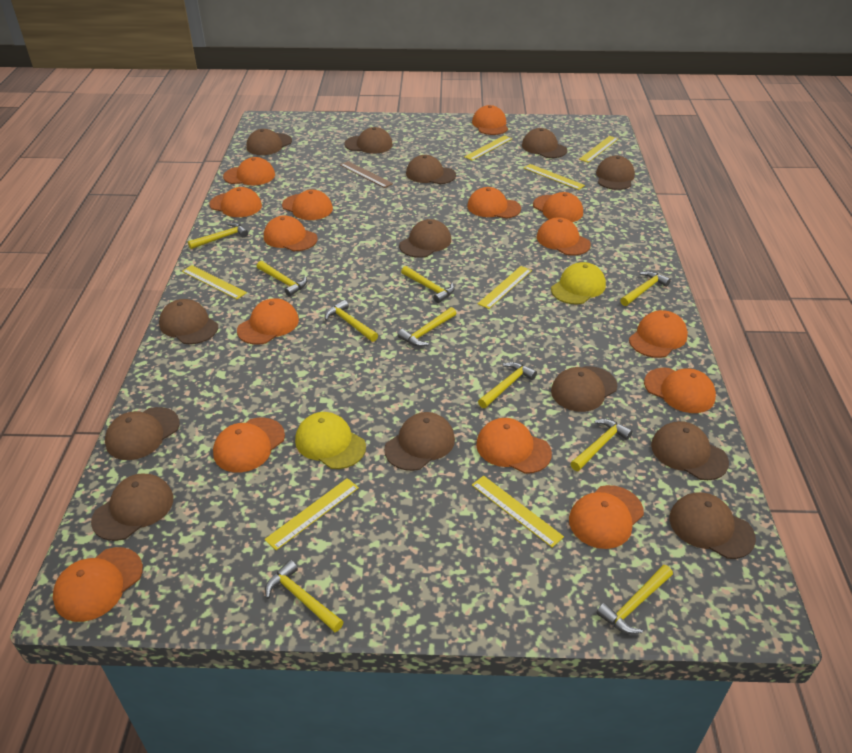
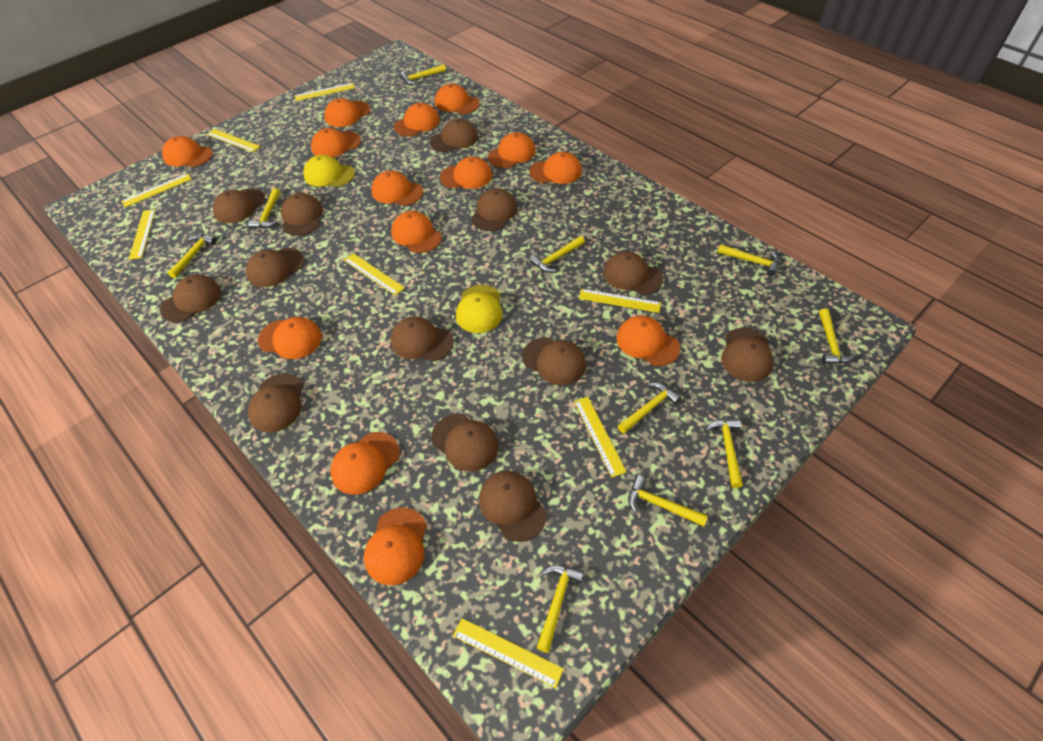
brown ruler: 1 -> 0
orange cap: 15 -> 14
yellow ruler: 7 -> 8

